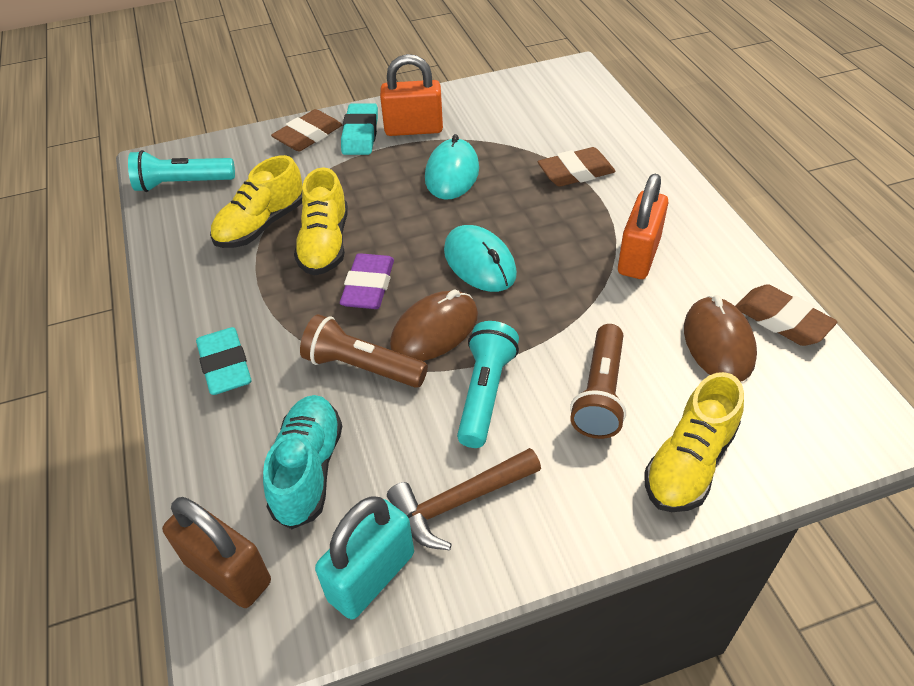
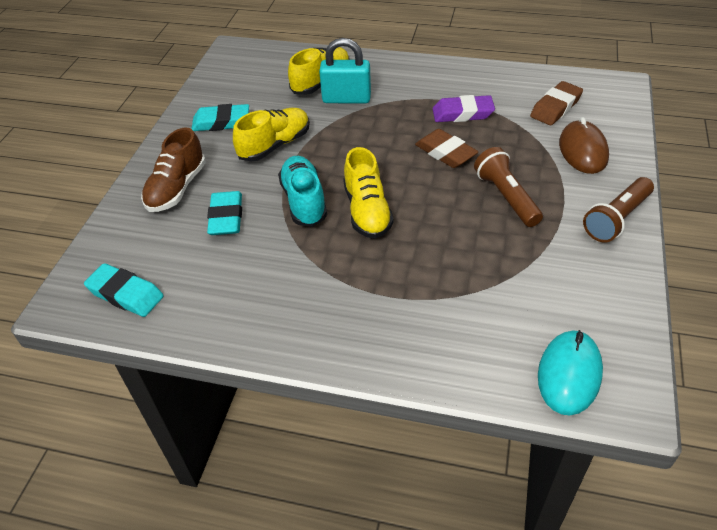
brown eraser: 3 -> 2
brown hammer: 1 -> 0
brown mouse: 2 -> 1
brown padlock: 1 -> 0
brown shoe: 0 -> 1
orange padlock: 2 -> 0
turquoise eraser: 2 -> 3
turquoise flashlight: 2 -> 0
turquoise mouse: 2 -> 1

